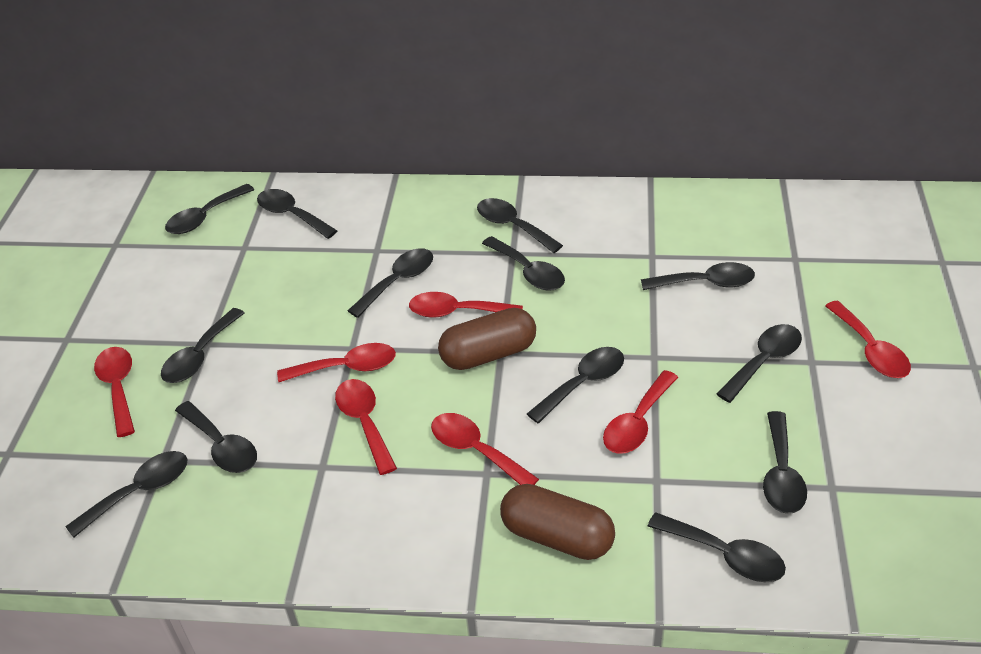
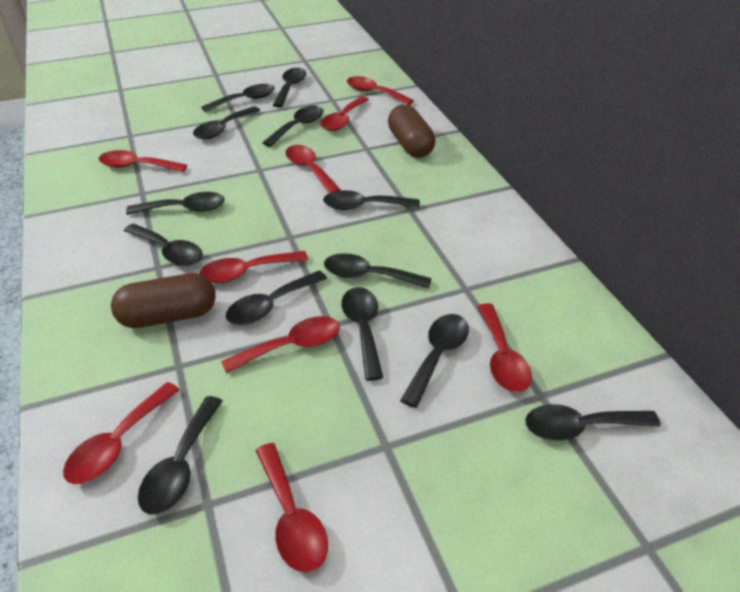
red spoon: 7 -> 9

